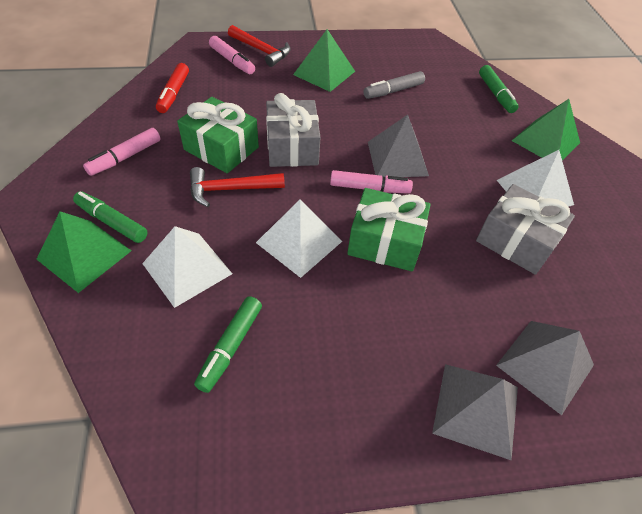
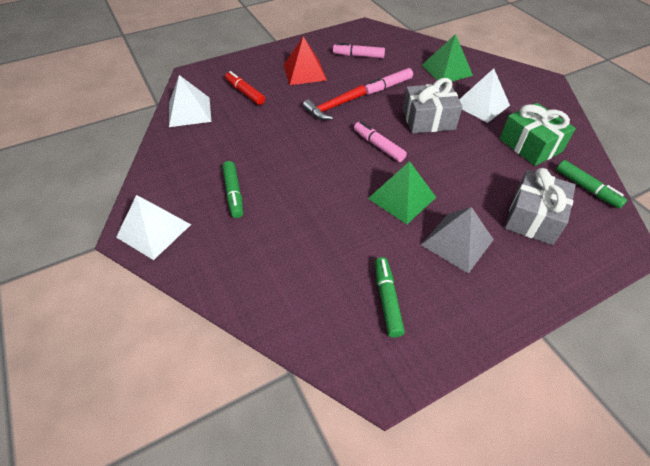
green gift: 2 -> 1
green pyramid: 3 -> 2
grey marker: 1 -> 0
grey pyramid: 3 -> 1
red hammer: 2 -> 1
red pyramid: 0 -> 1

